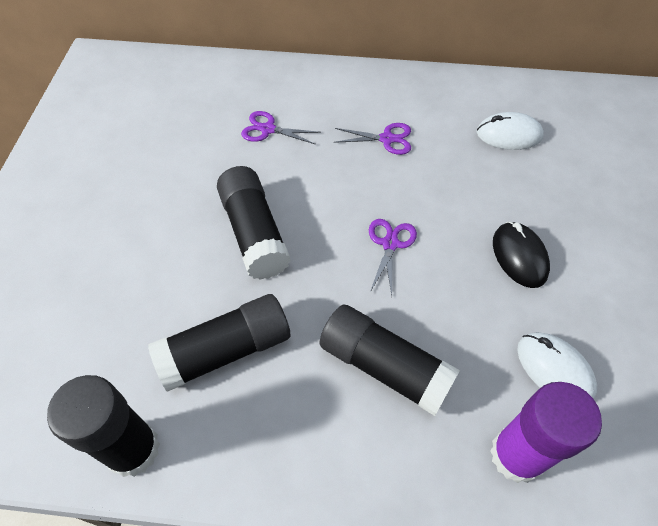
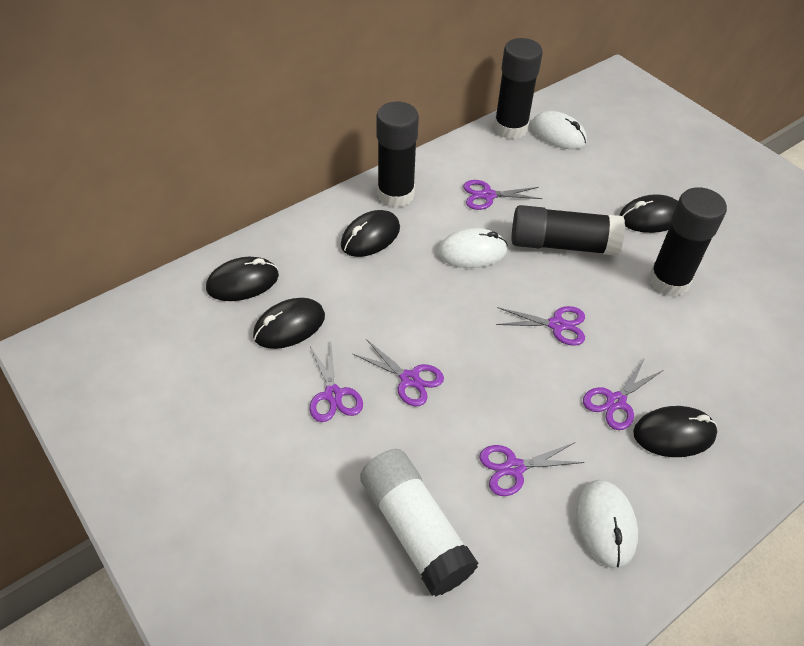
black mouse: 1 -> 5
purple glue stick: 1 -> 0
purple scissors: 3 -> 6
white glue stick: 0 -> 1
white mouse: 2 -> 3

